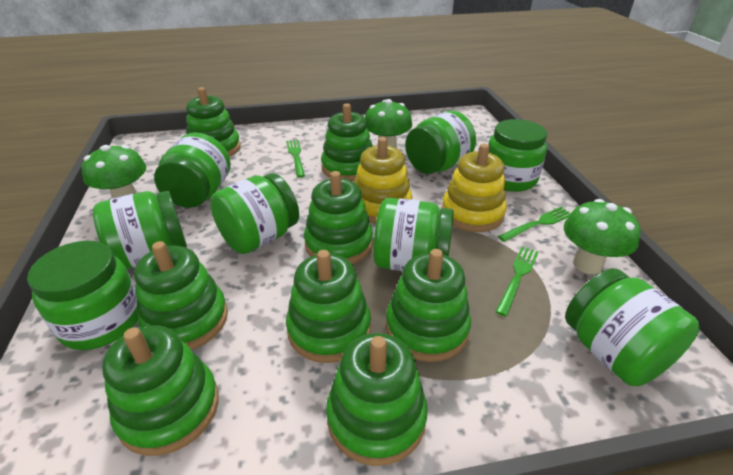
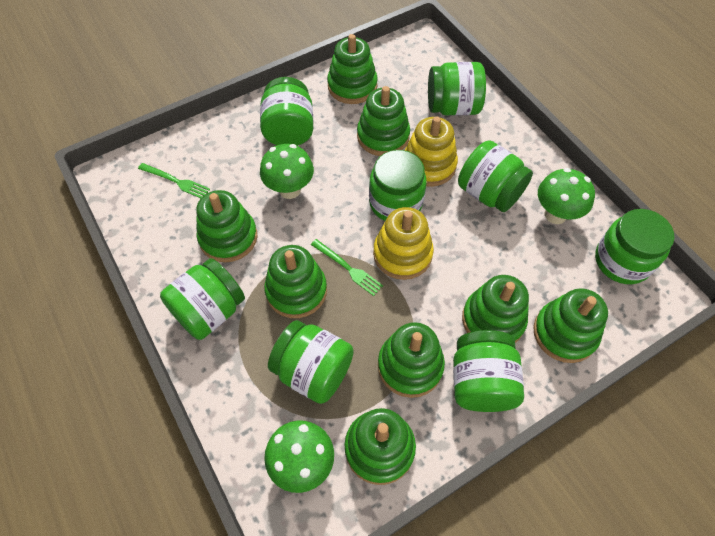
green fork: 3 -> 2

